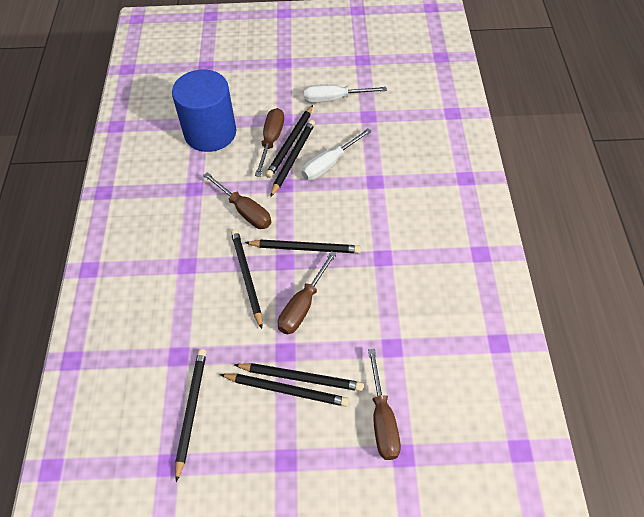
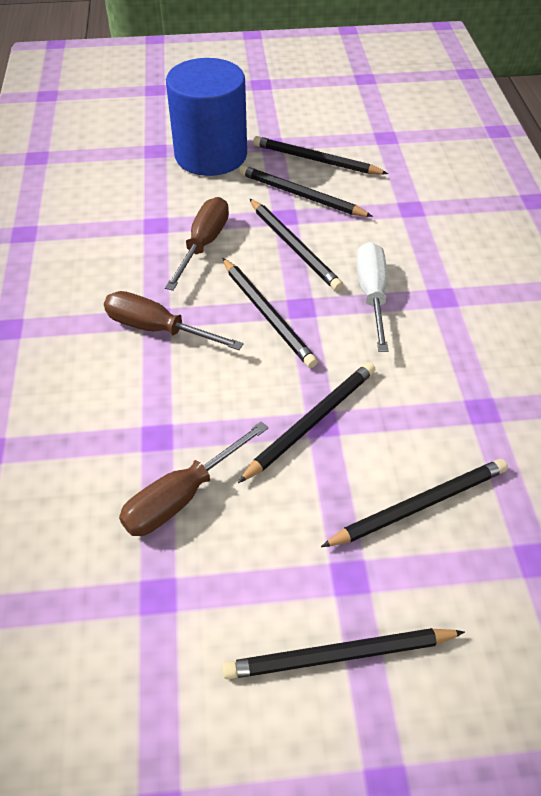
brown screwdriver: 4 -> 3
white screwdriver: 2 -> 1

